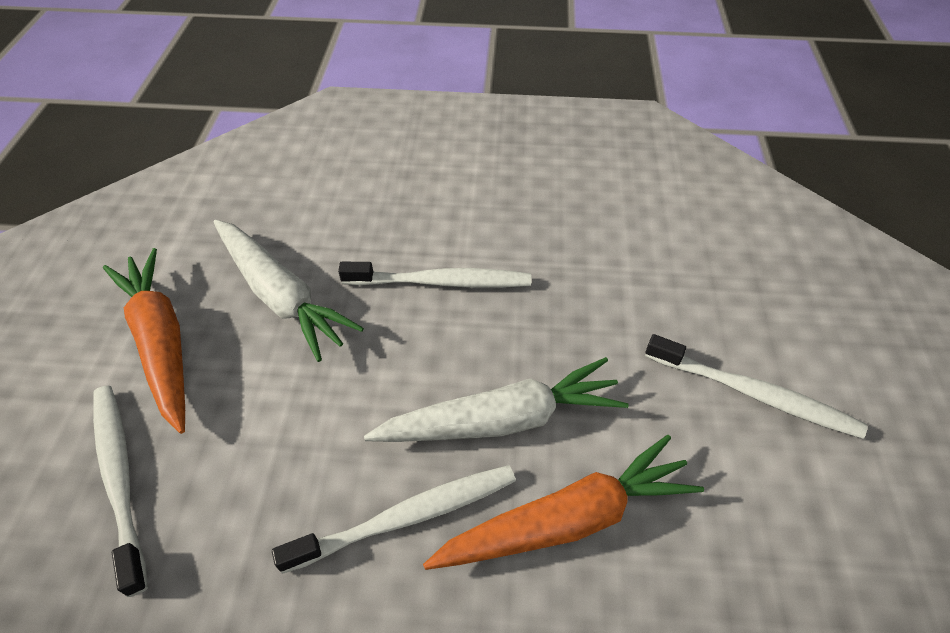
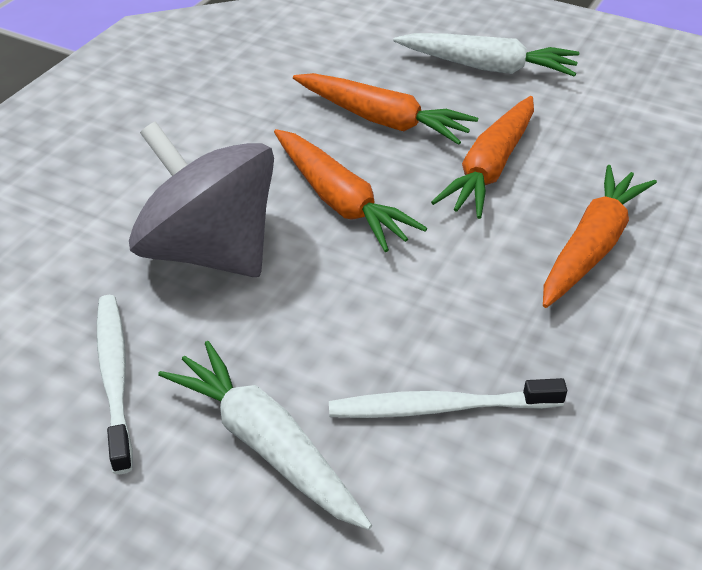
grey spinning top: 0 -> 1
orange carrot: 2 -> 4
white toothbrush: 4 -> 2

